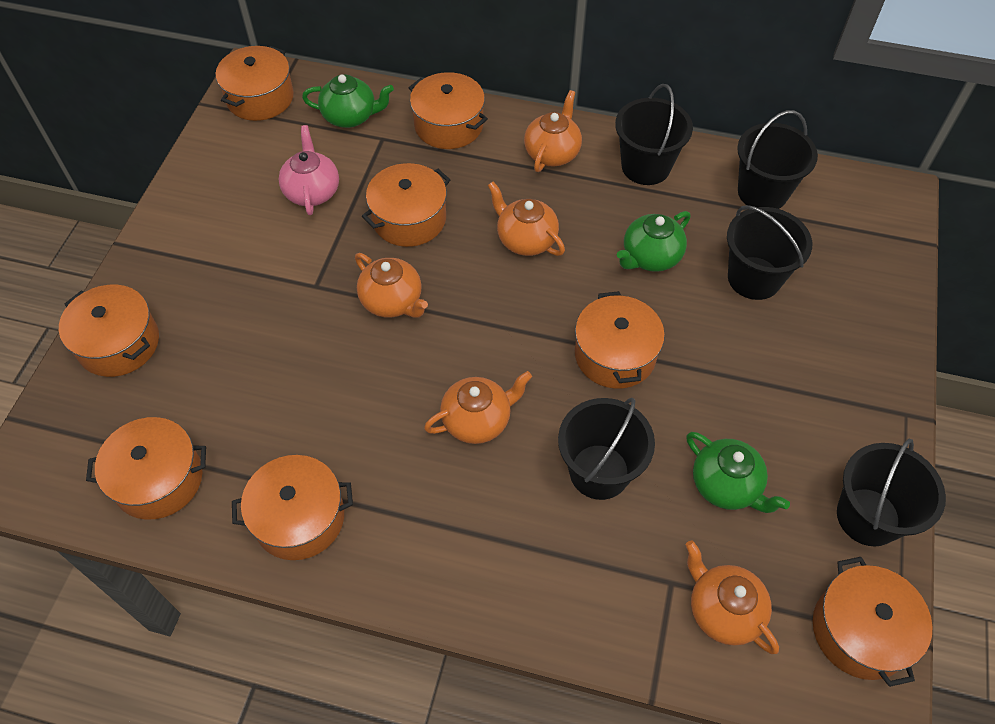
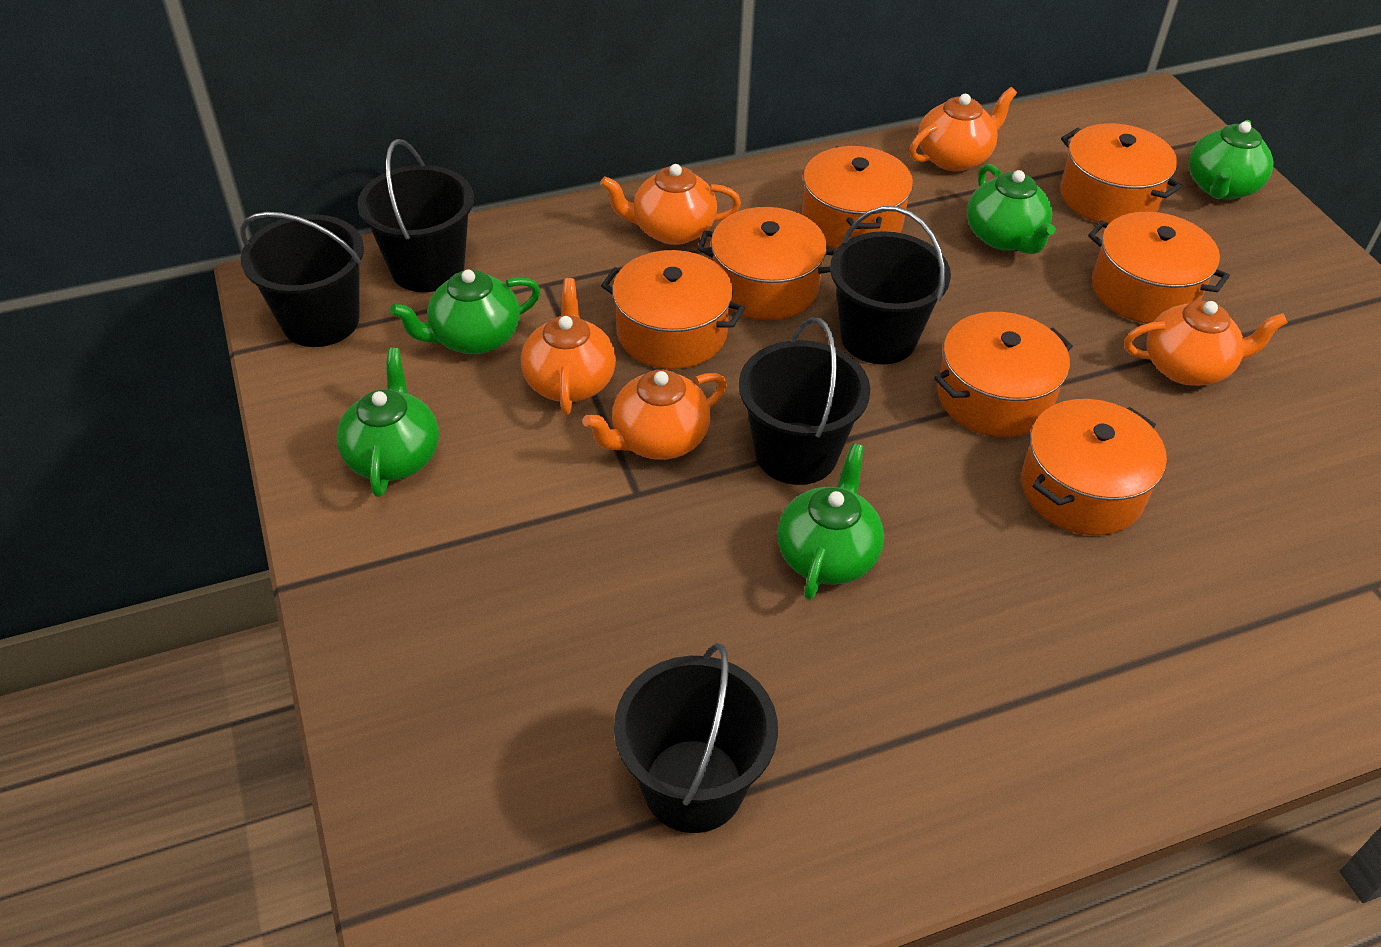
green teapot: 3 -> 5
orange pot: 8 -> 7
pink teapot: 1 -> 0

